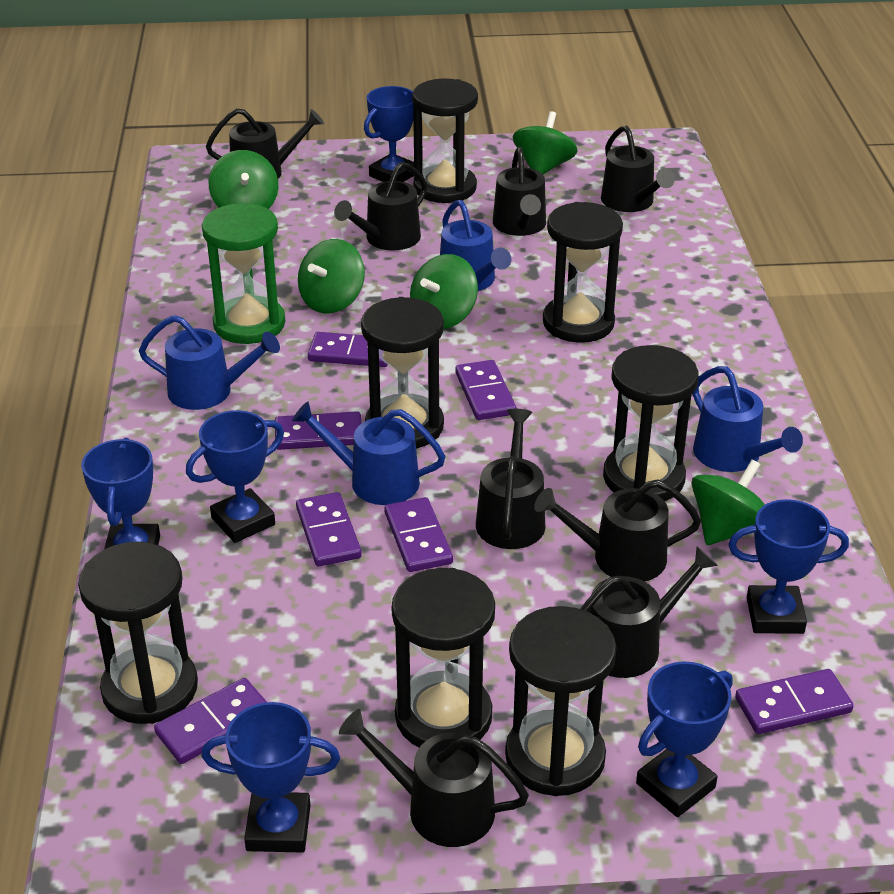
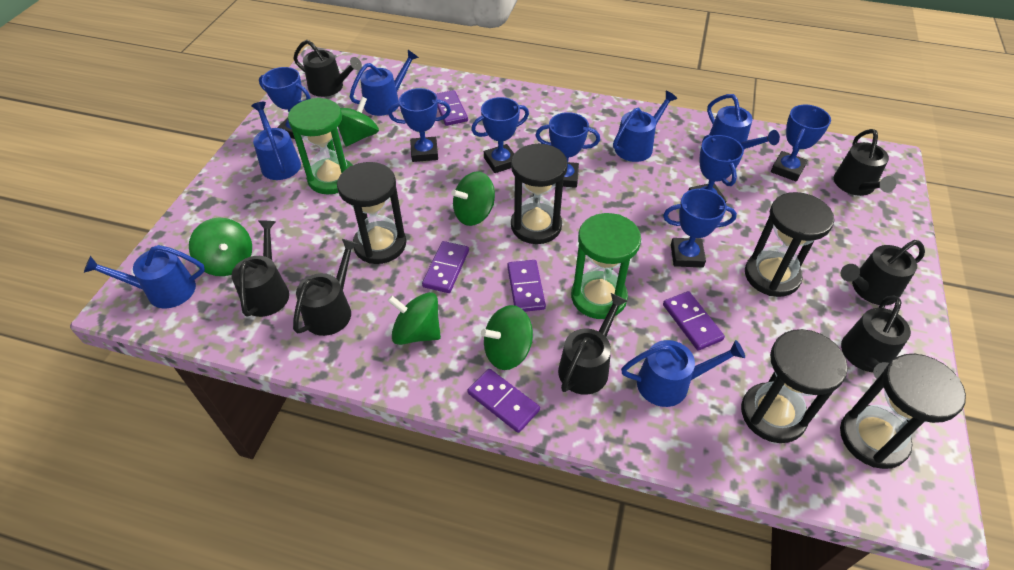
black hourglass: 7 -> 5
black watering can: 8 -> 7
blue trophy: 6 -> 7
blue watering can: 4 -> 6
green hourglass: 1 -> 2
purple domino: 7 -> 5

